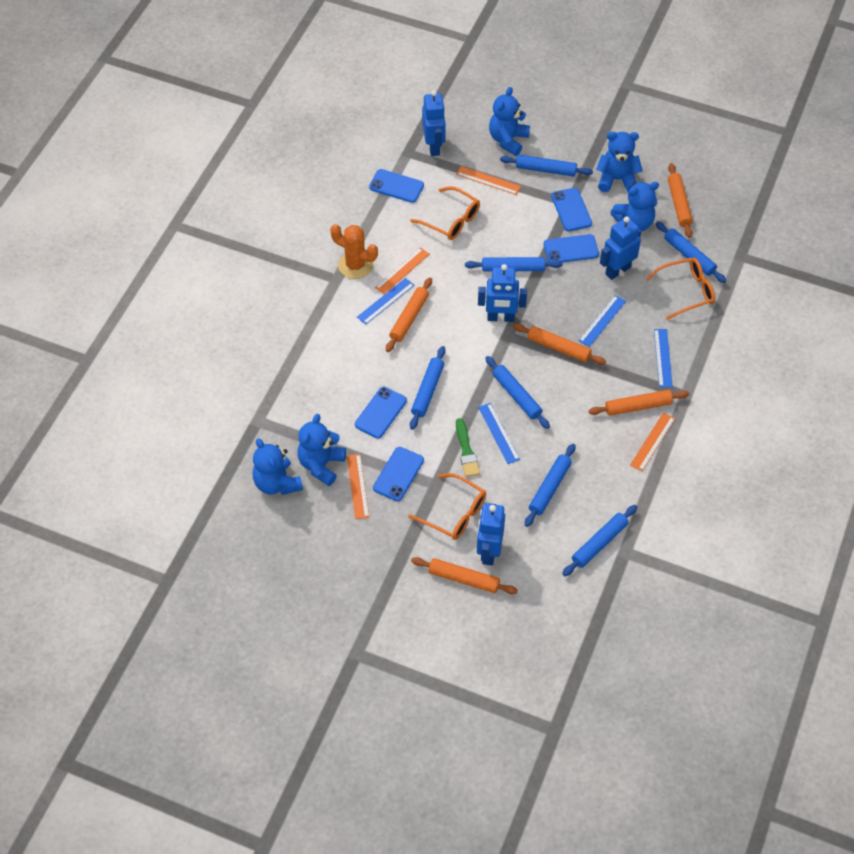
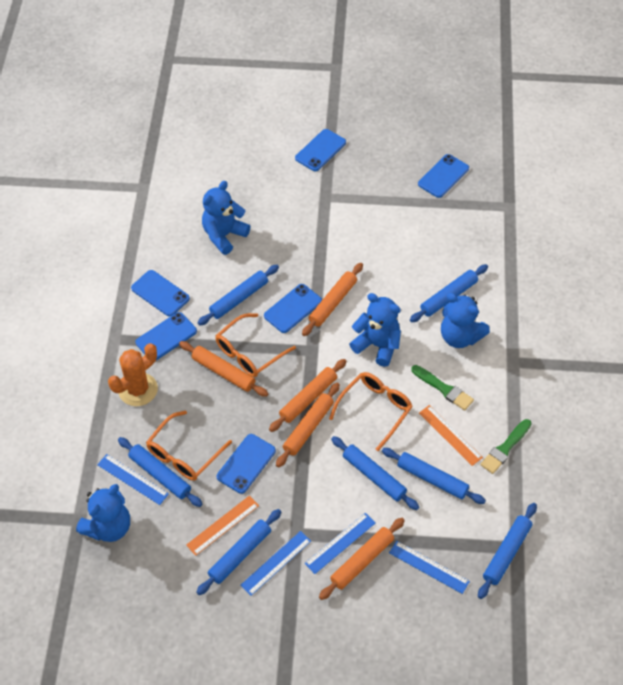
blue phone: 5 -> 6
blue robot: 4 -> 0
blue teddy bear: 5 -> 4
green brush: 1 -> 2
orange ruler: 4 -> 2

